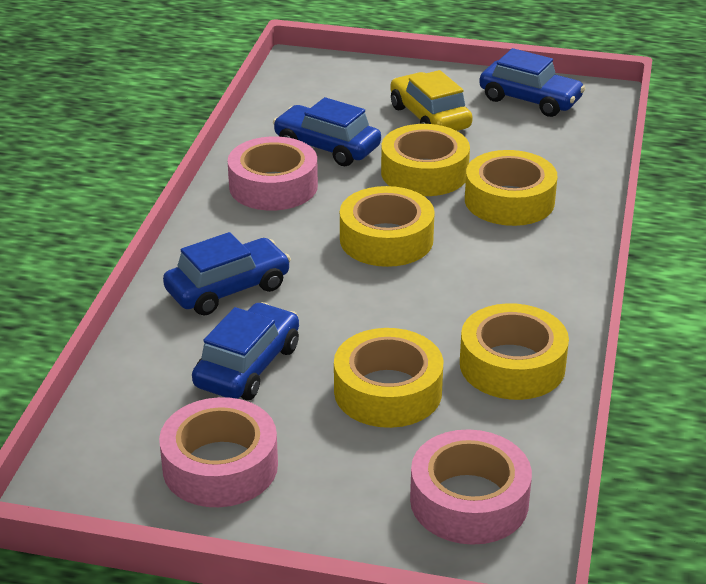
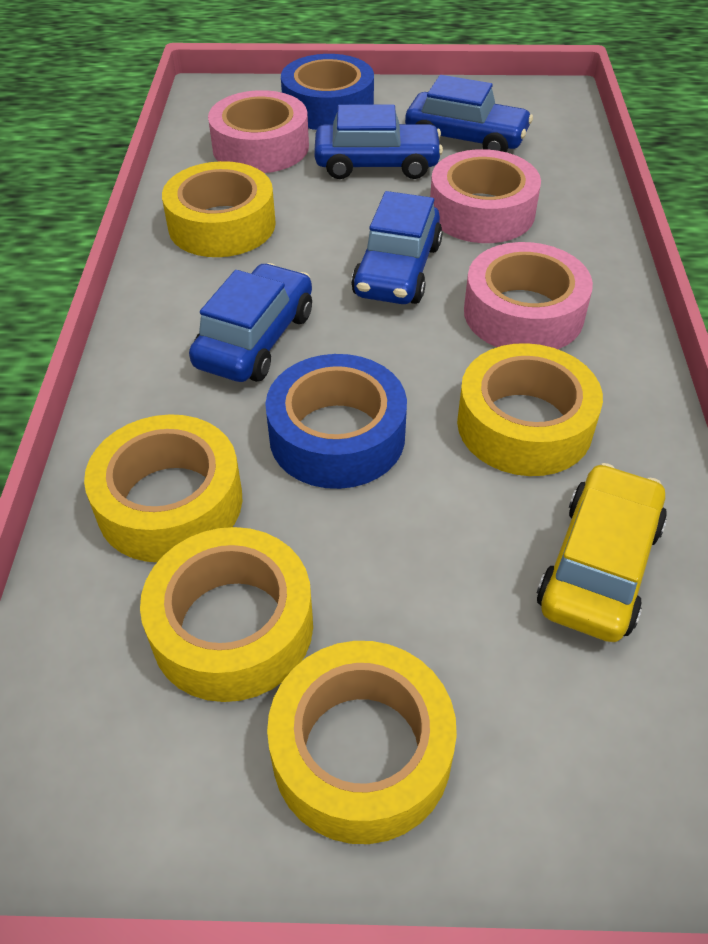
blue tape: 0 -> 2

